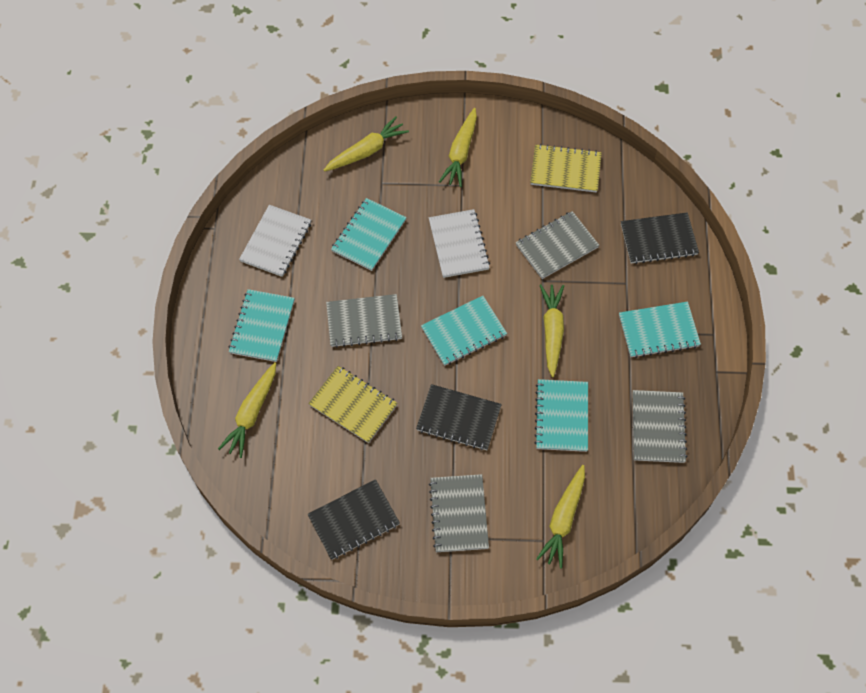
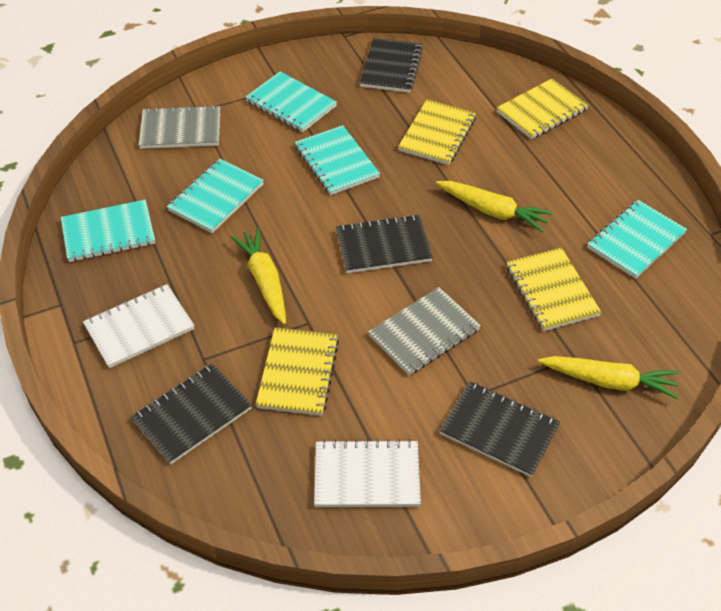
black notebook: 3 -> 4
grey notebook: 4 -> 2
yellow carrot: 5 -> 3
yellow notebook: 2 -> 4

